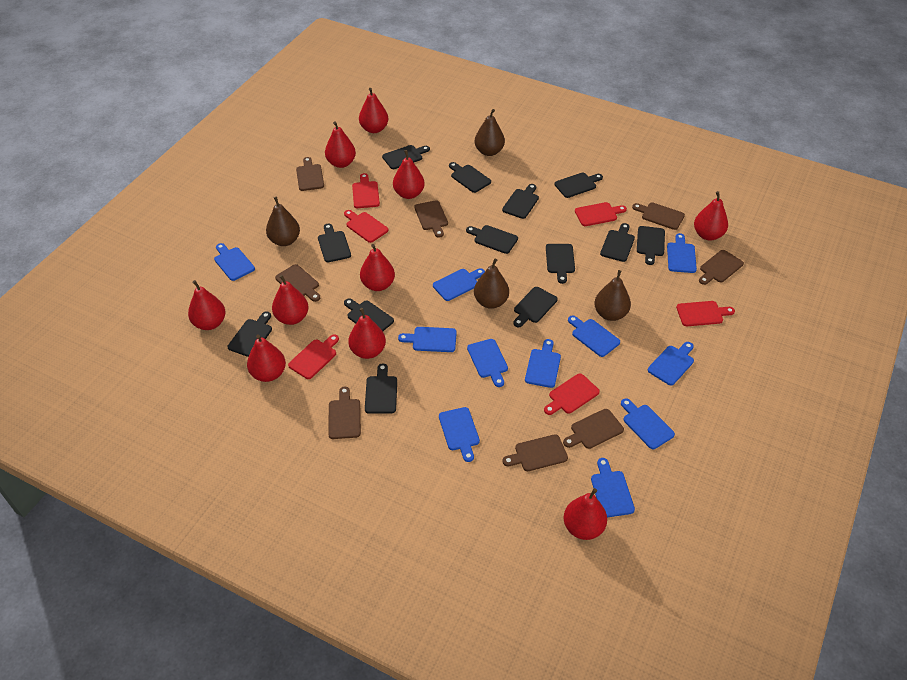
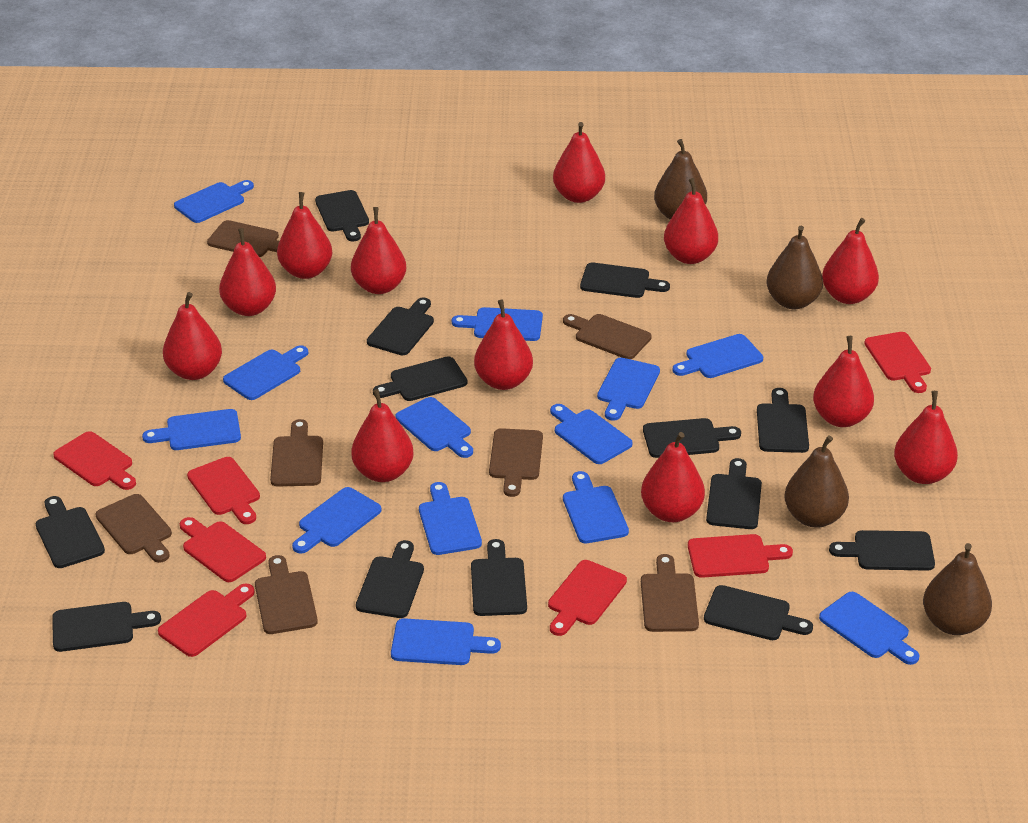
blue cutting board: 11 -> 13
brown cutting board: 8 -> 7
red cutting board: 6 -> 7
red pear: 10 -> 12

